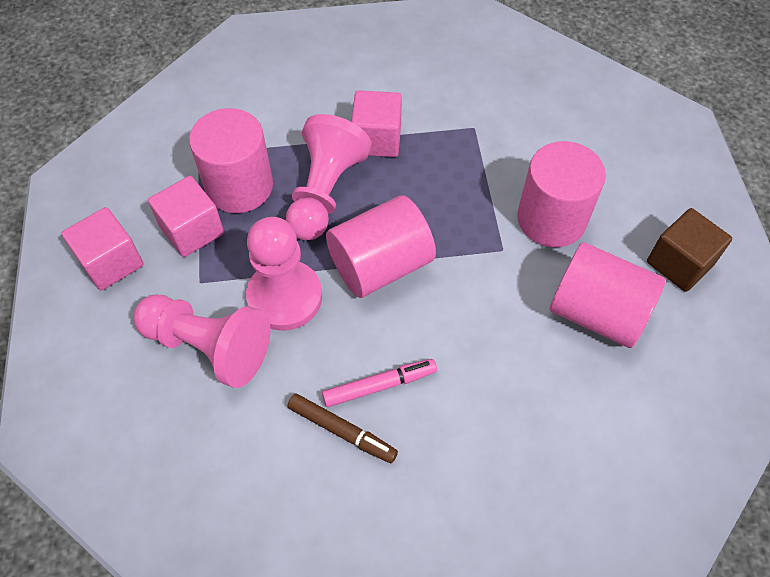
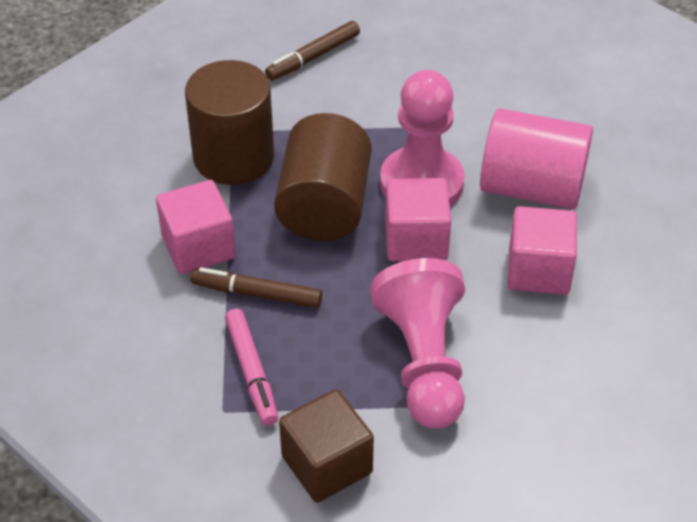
brown cylinder: 0 -> 2
brown marker: 1 -> 2
pink cylinder: 4 -> 1
pink pawn: 3 -> 2

